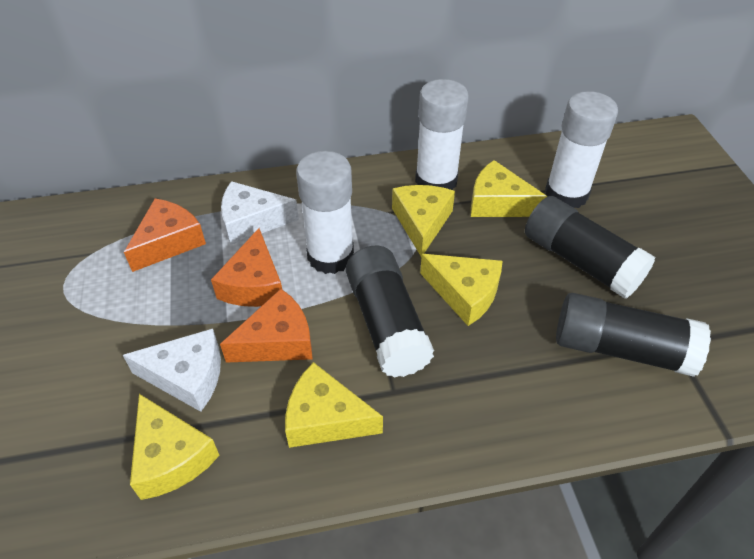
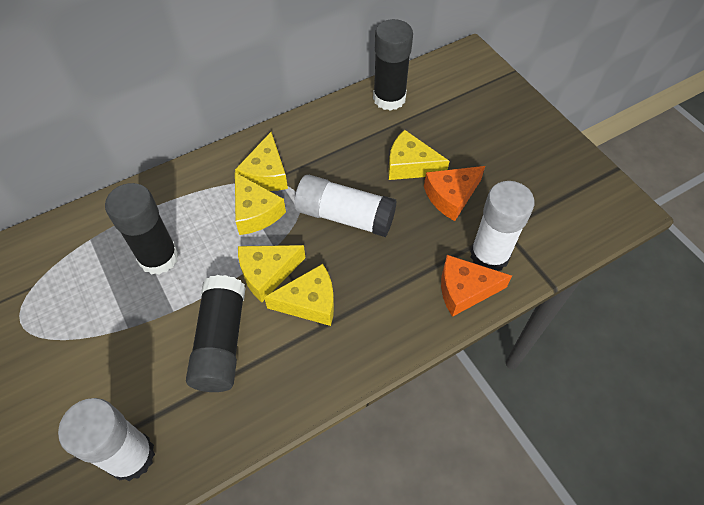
orange cheese: 3 -> 2
white cheese: 2 -> 0

